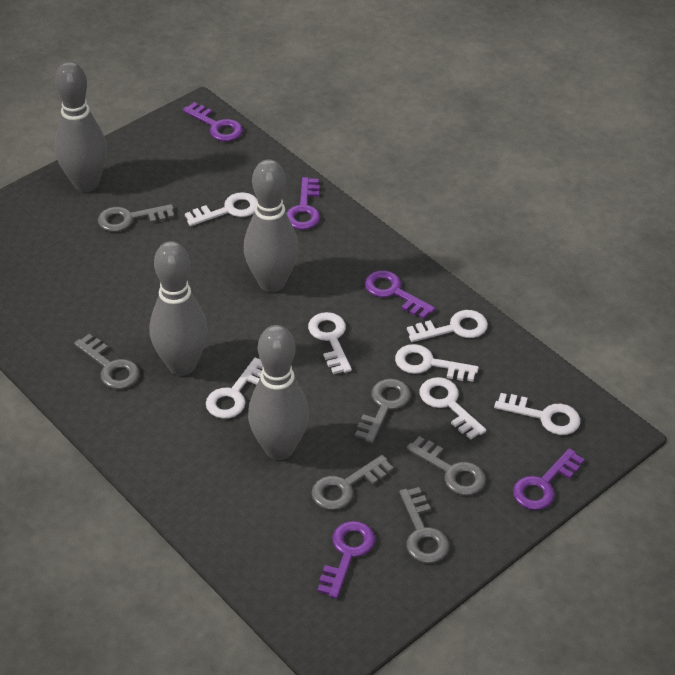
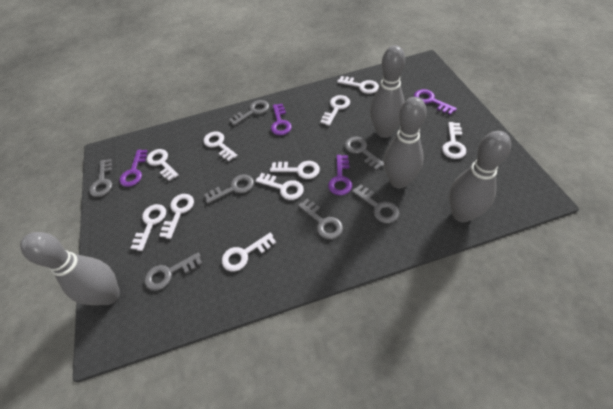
grey key: 6 -> 7
purple key: 5 -> 4
white key: 7 -> 10

